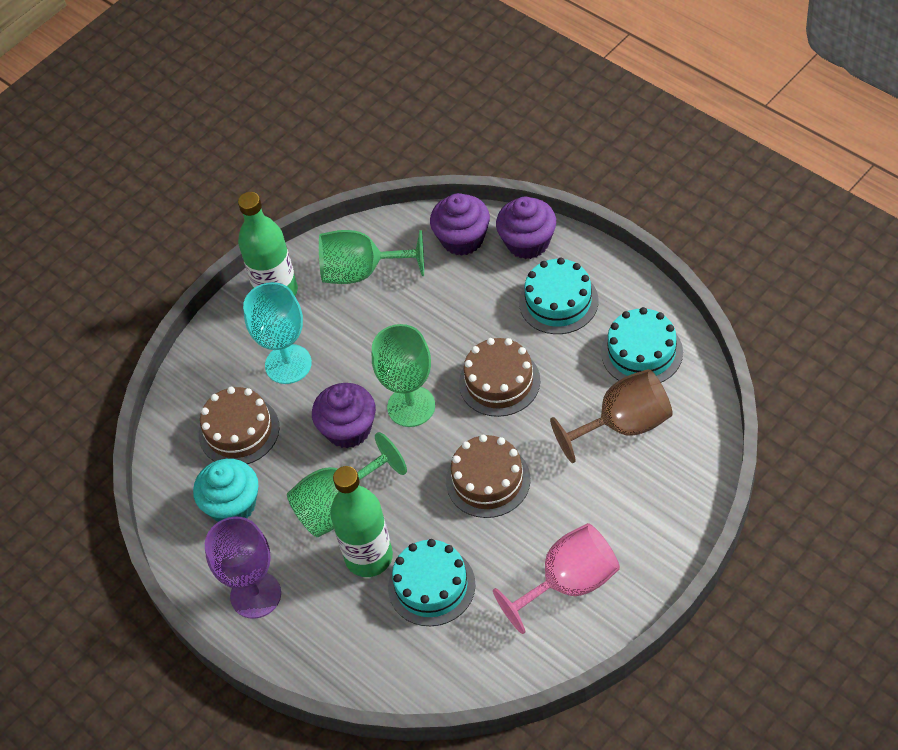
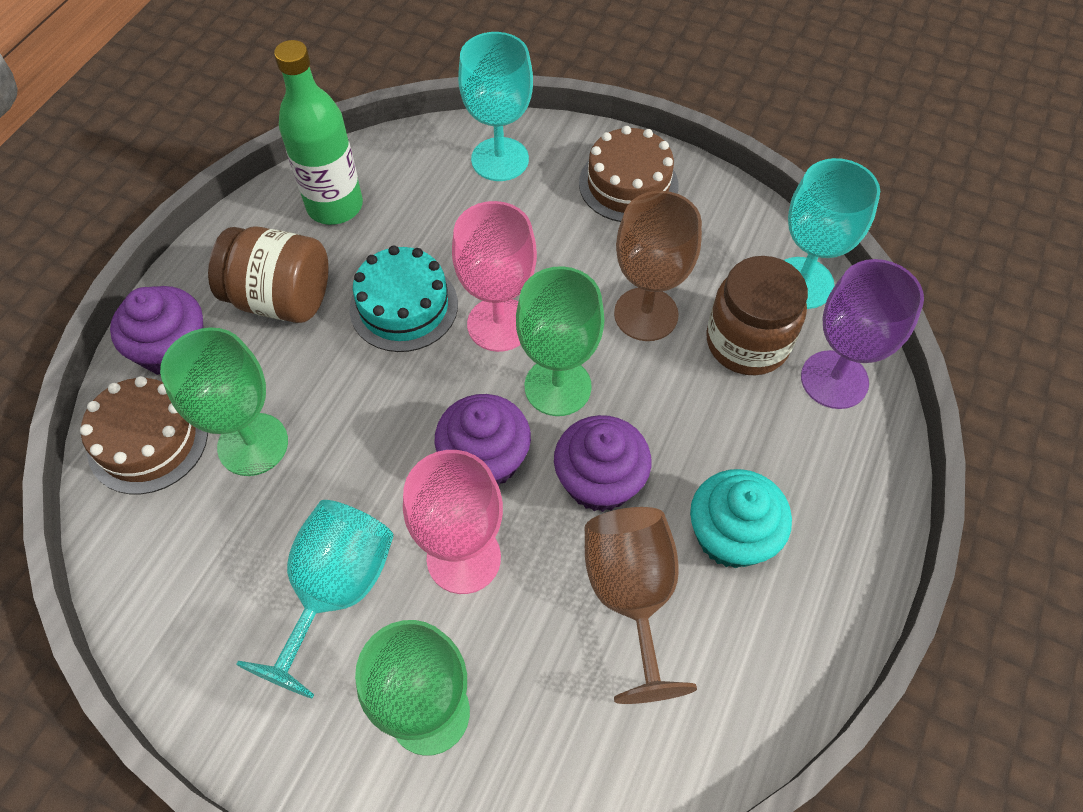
brown cake: 3 -> 2
brown goblet: 1 -> 2
brown jar: 0 -> 2
green bottle: 2 -> 1
pink goblet: 1 -> 2
turquoise cake: 3 -> 1
turquoise goblet: 1 -> 3

